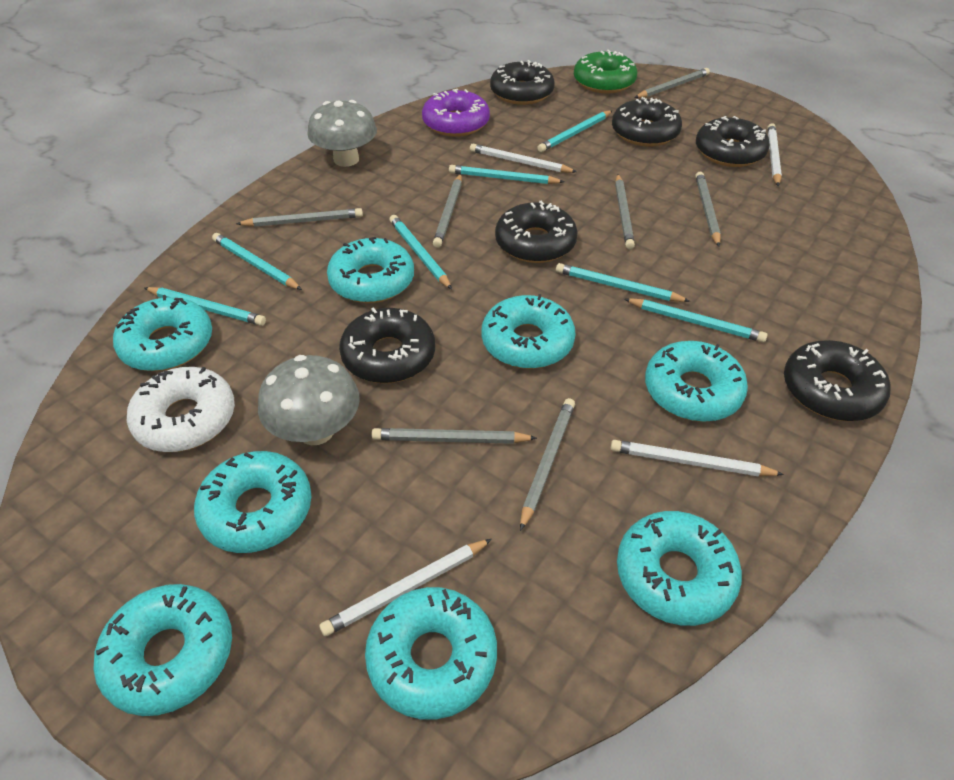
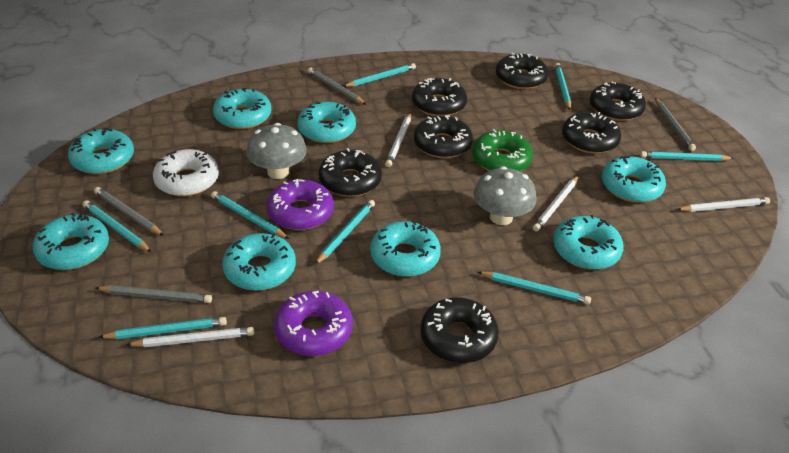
black donut: 6 -> 7
grey pencil: 7 -> 4
purple donut: 1 -> 2
turquoise pencil: 7 -> 8

